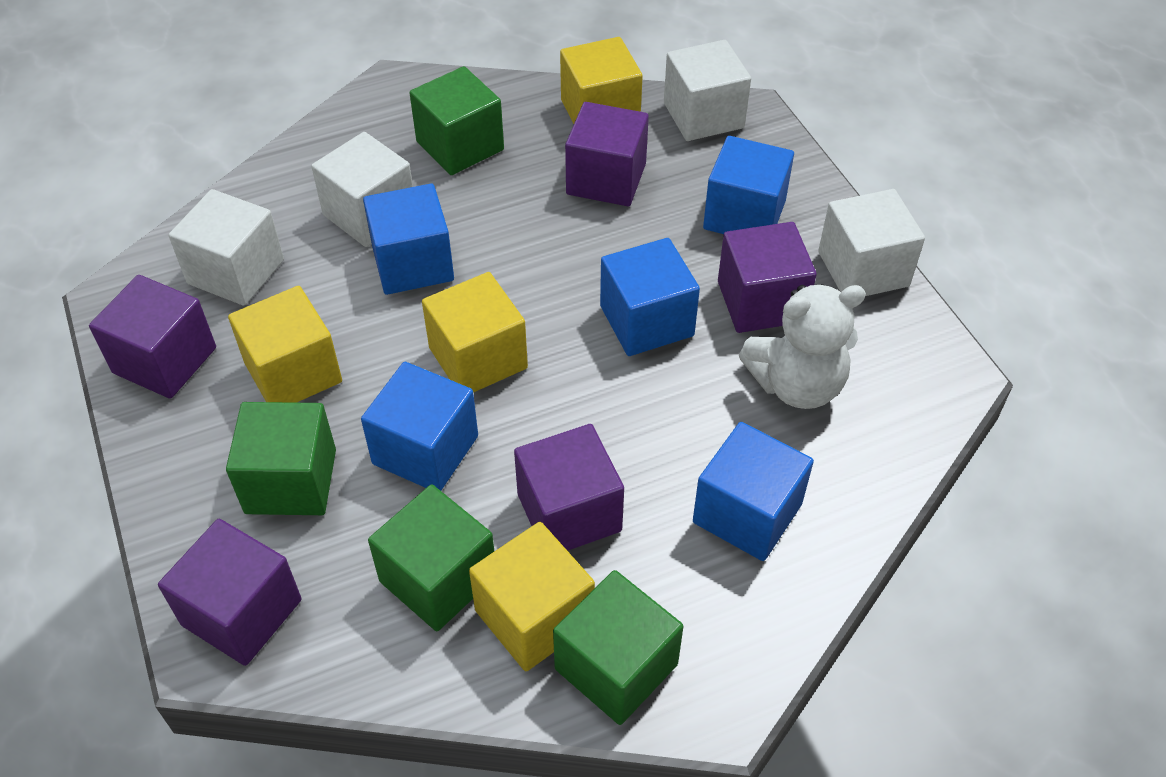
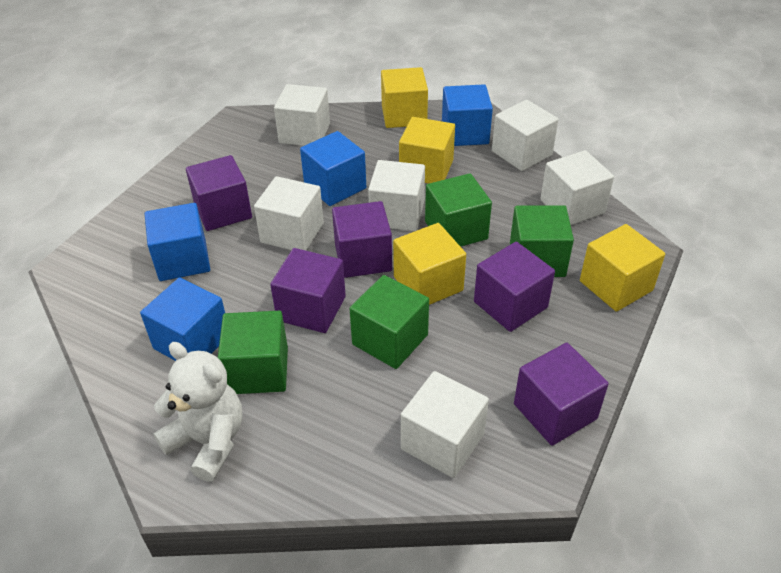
blue cube: 5 -> 4
white cube: 4 -> 6

